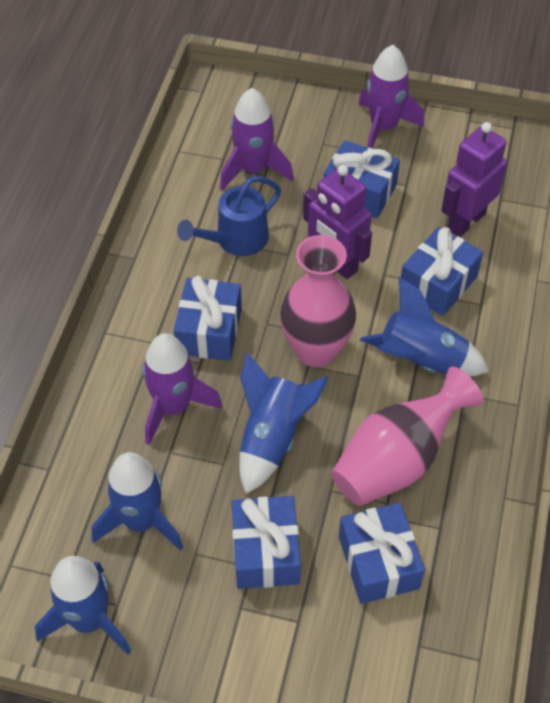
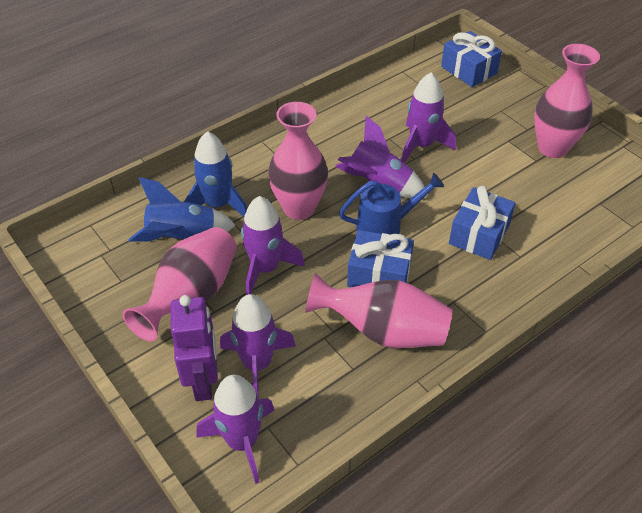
blue gift: 5 -> 3
blue rocket: 4 -> 2
pink vase: 2 -> 4
purple robot: 2 -> 1
purple rocket: 3 -> 5

